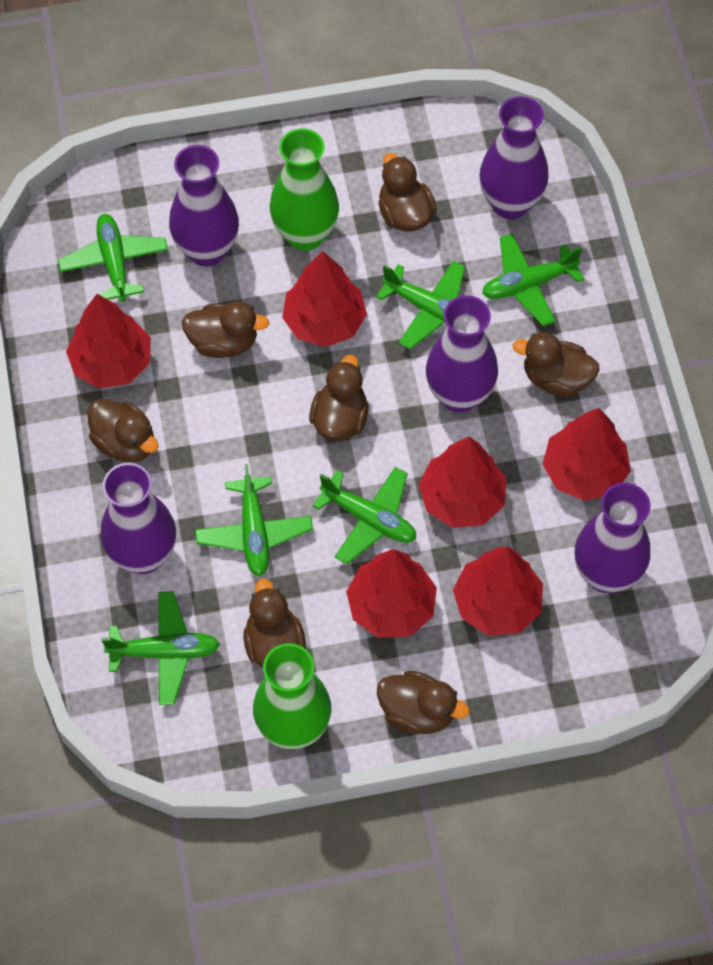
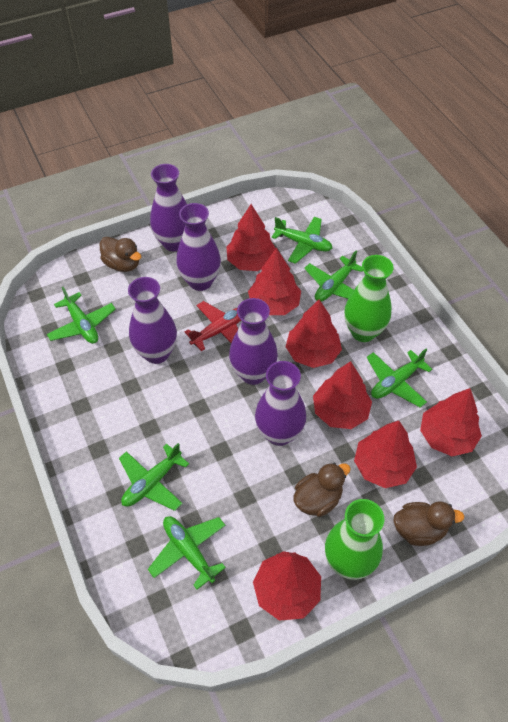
brown duck: 7 -> 3
red plane: 0 -> 1
red tree: 6 -> 7

